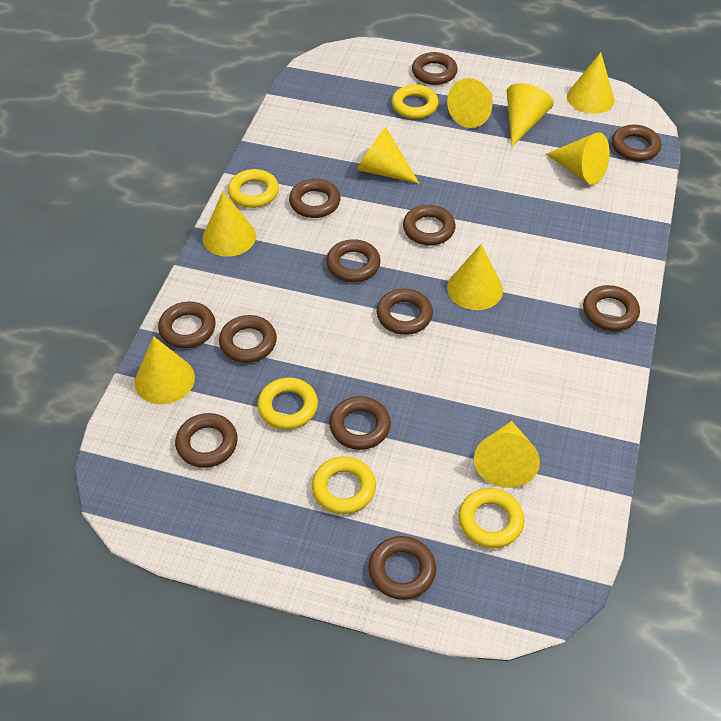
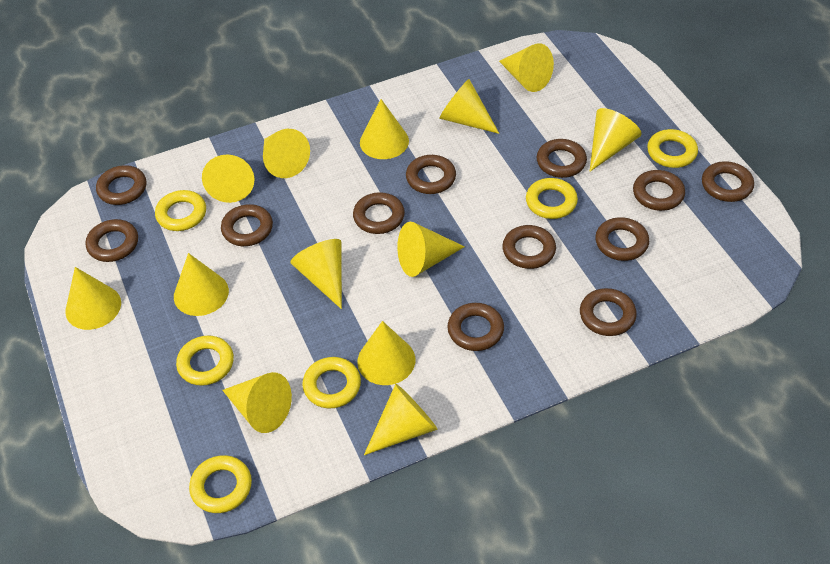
yellow cone: 9 -> 13
yellow ring: 5 -> 6

